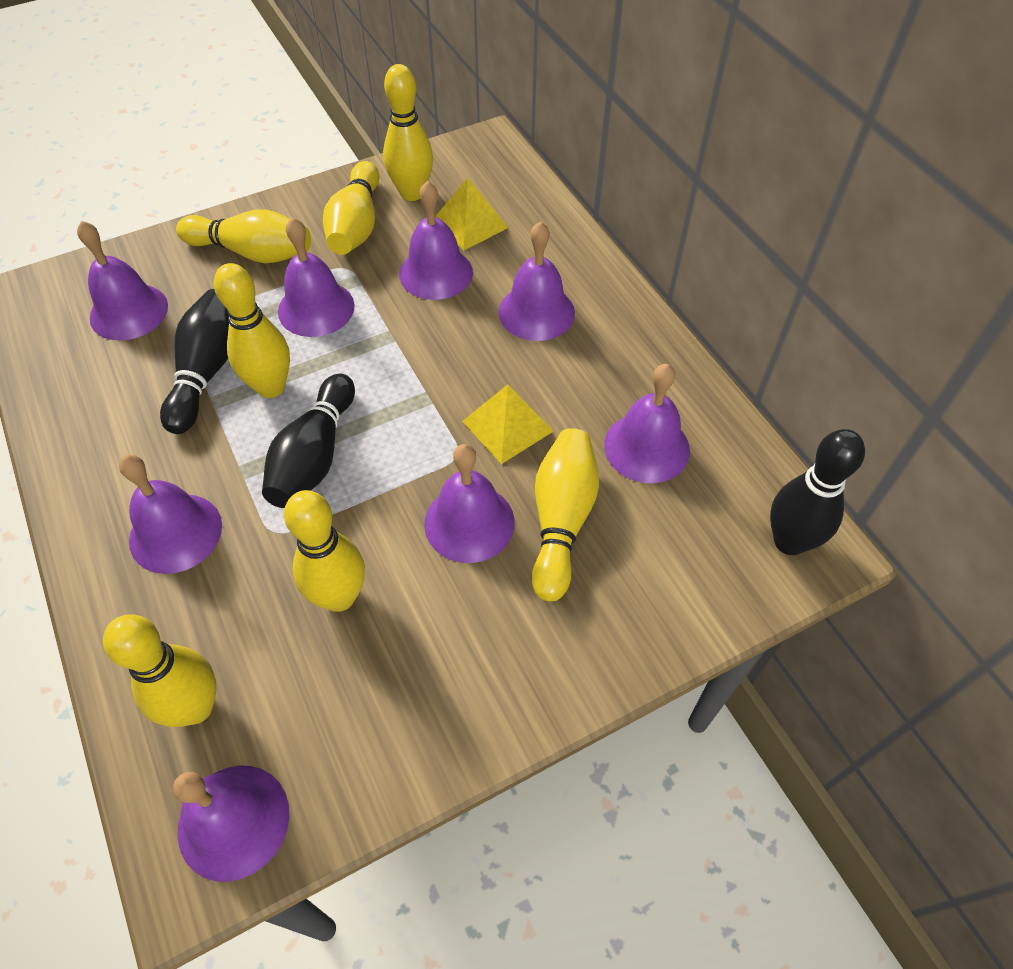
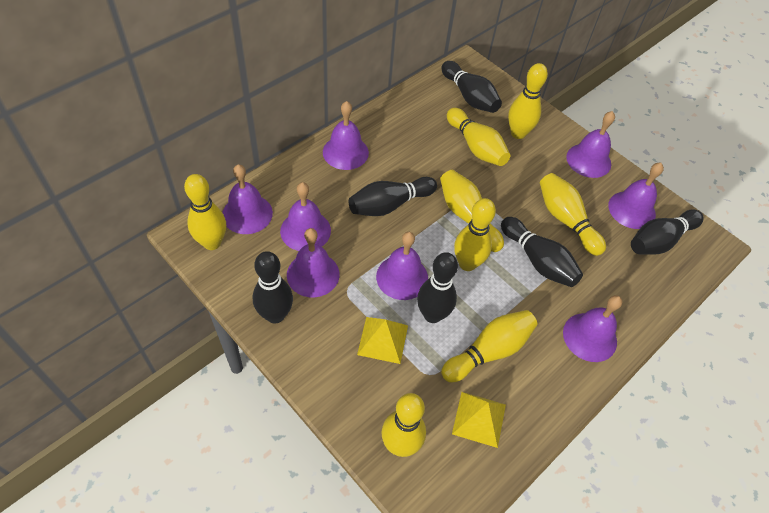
black bowling pin: 3 -> 6
yellow bowling pin: 7 -> 8

